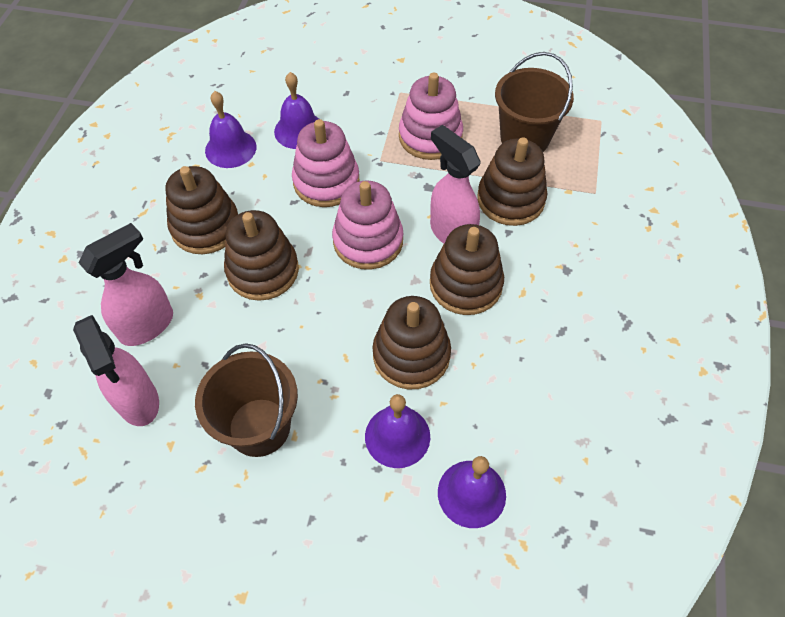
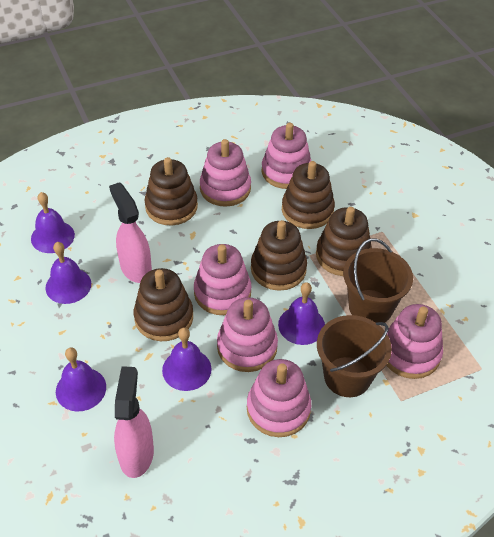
pink spray bottle: 3 -> 2
pink stacking toy: 3 -> 6
purple bell: 4 -> 5

